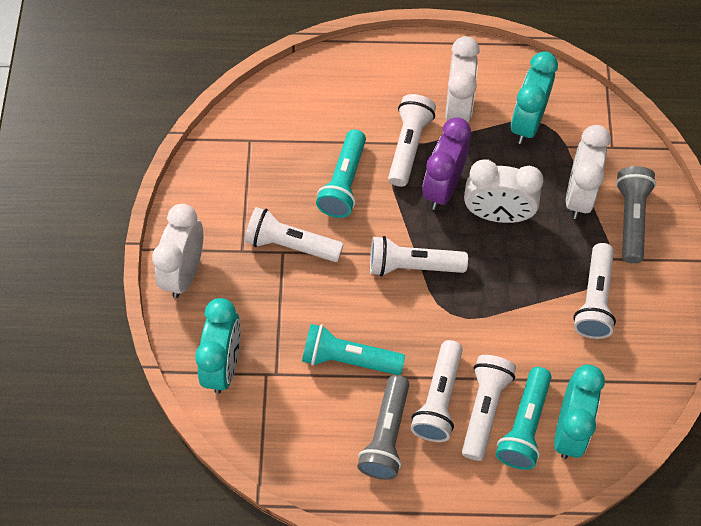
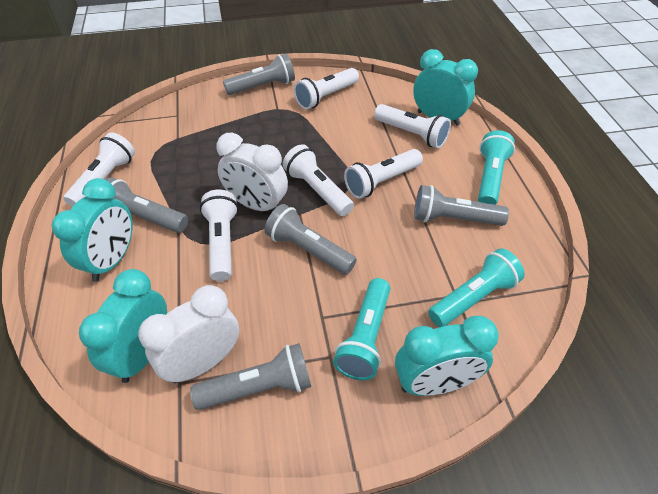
grey flashlight: 2 -> 5
purple clock: 1 -> 0
turquoise clock: 3 -> 4
white clock: 4 -> 2

